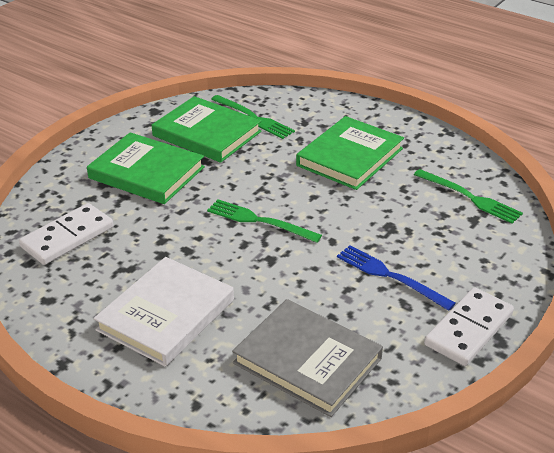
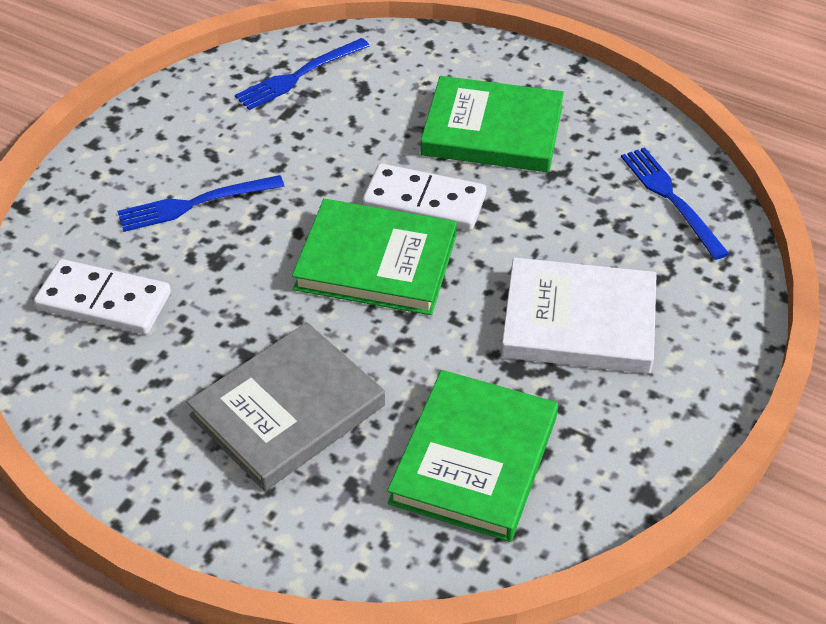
blue fork: 1 -> 3
green fork: 3 -> 0

